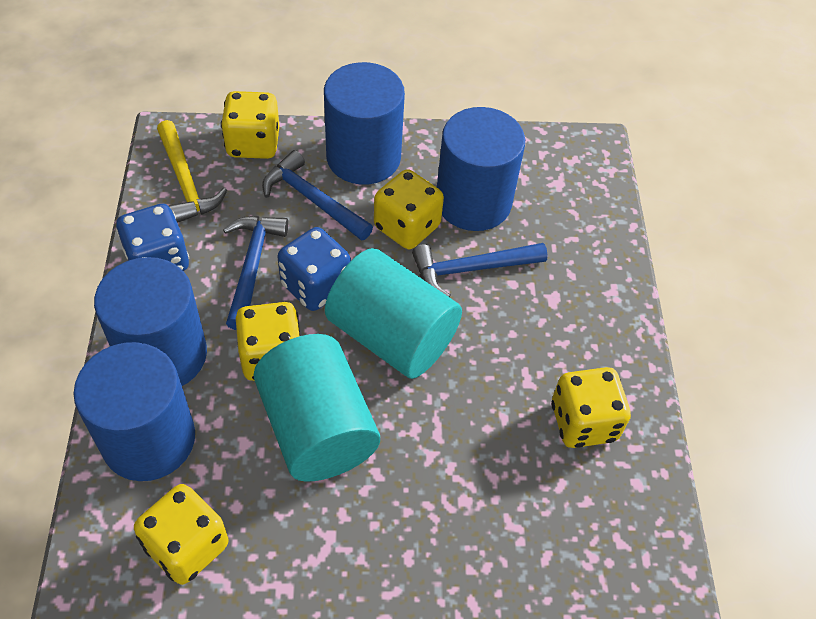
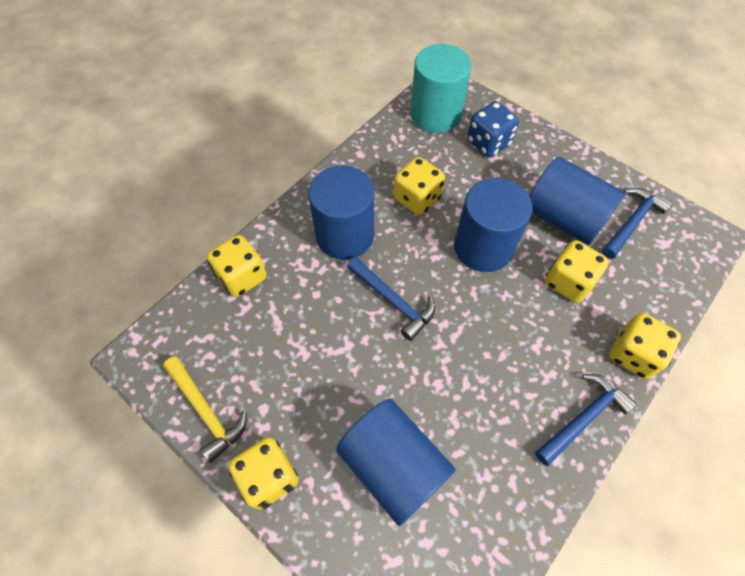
blue dice: 2 -> 1
turquoise cylinder: 2 -> 1

